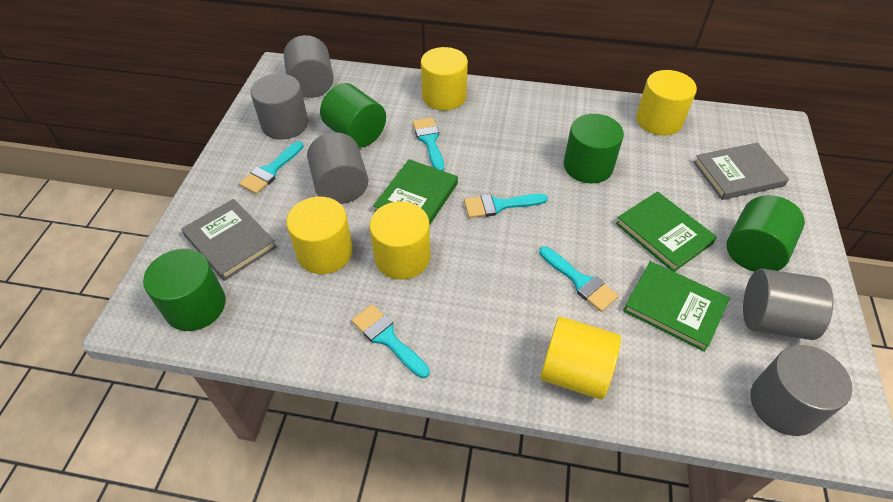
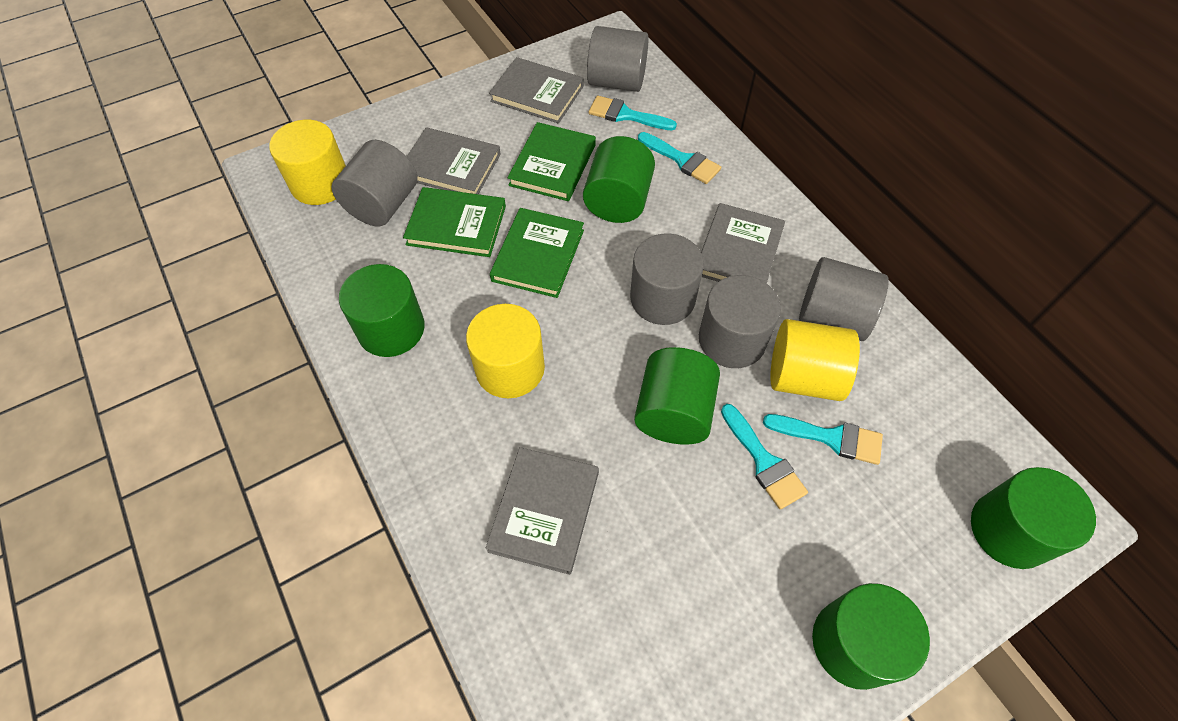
green cylinder: 4 -> 5
grey book: 2 -> 4
turquoise brush: 5 -> 4
yellow cylinder: 5 -> 3

